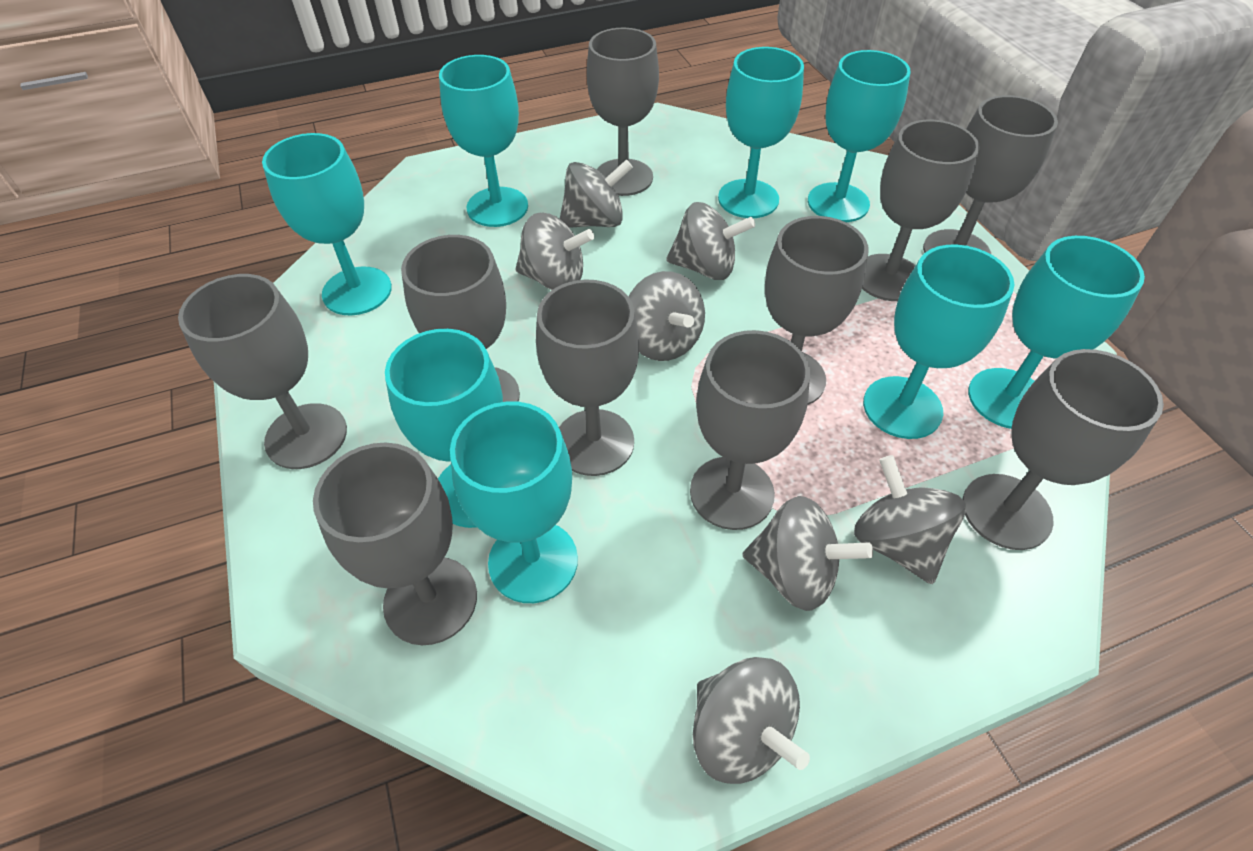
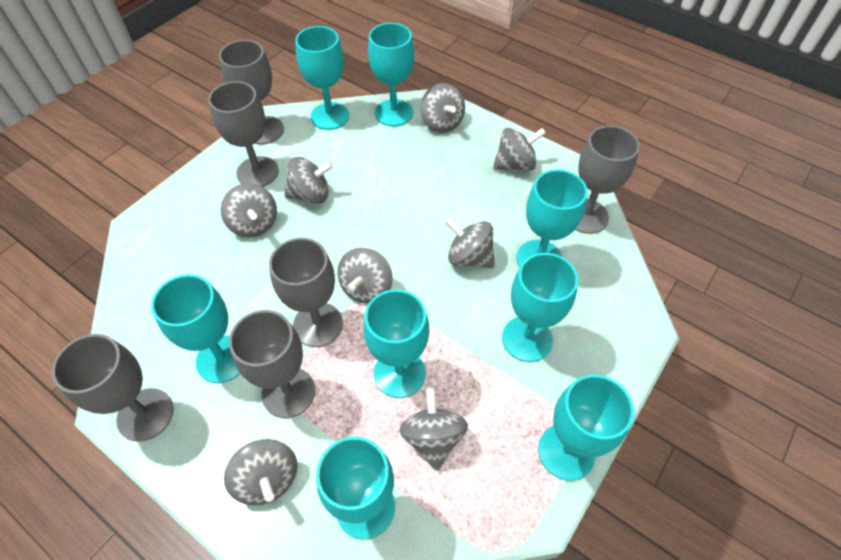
grey goblet: 10 -> 6
grey spinning top: 7 -> 8

